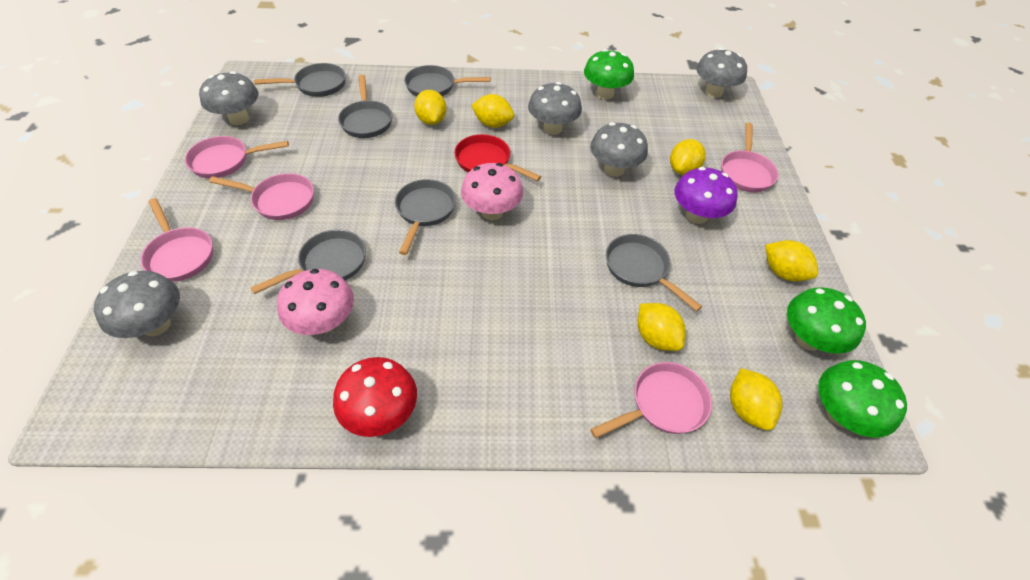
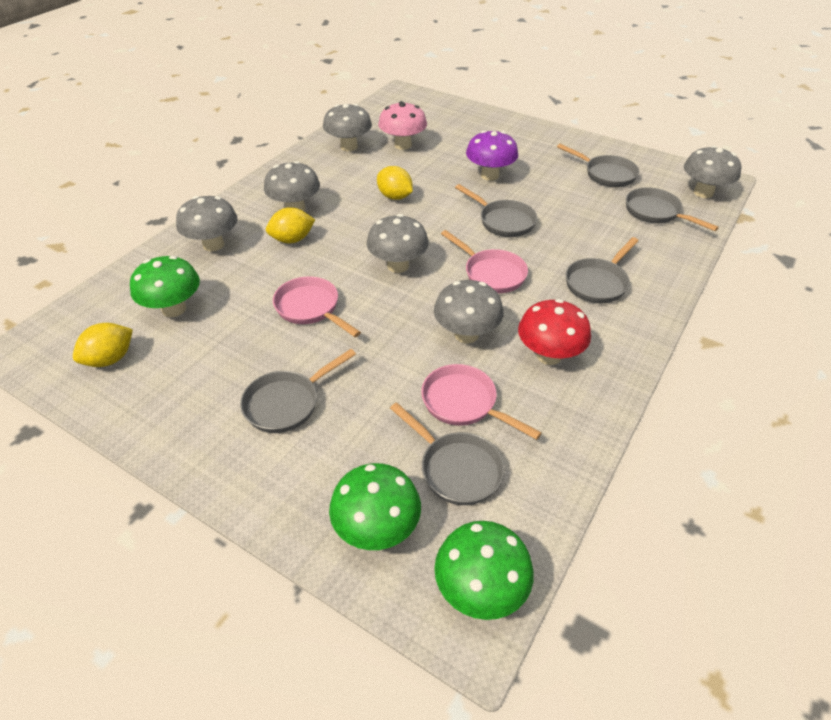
grey mushroom: 5 -> 6
pink mushroom: 2 -> 1
pink pan: 5 -> 3
red pan: 1 -> 0
yellow lemon: 6 -> 3

